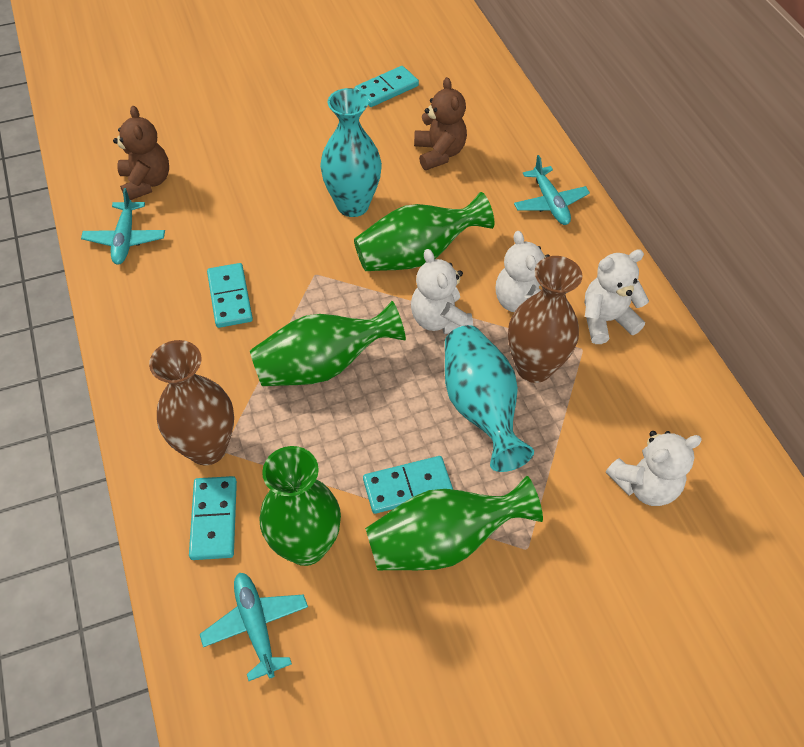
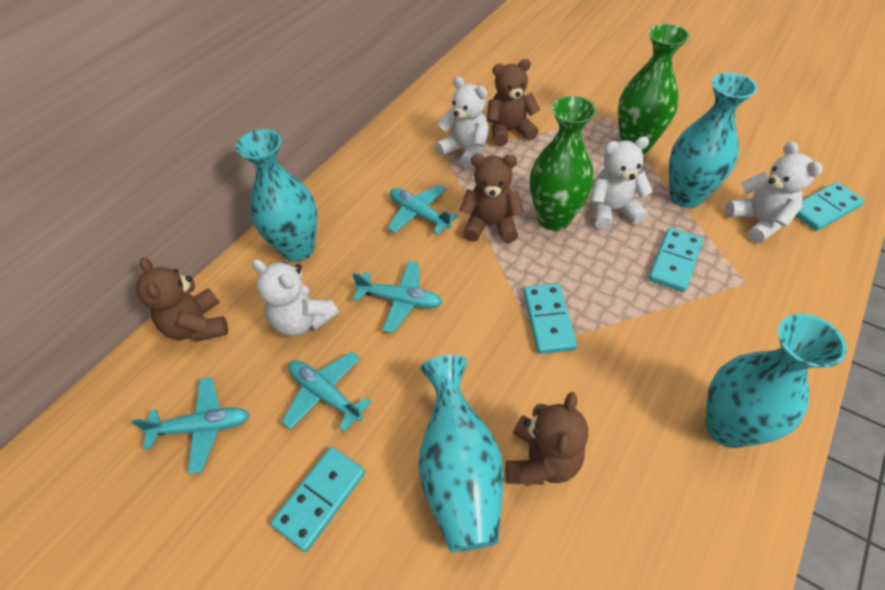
brown teddy bear: 2 -> 4
brown vase: 2 -> 0
green vase: 4 -> 2
turquoise plane: 3 -> 4
turquoise vase: 2 -> 4

